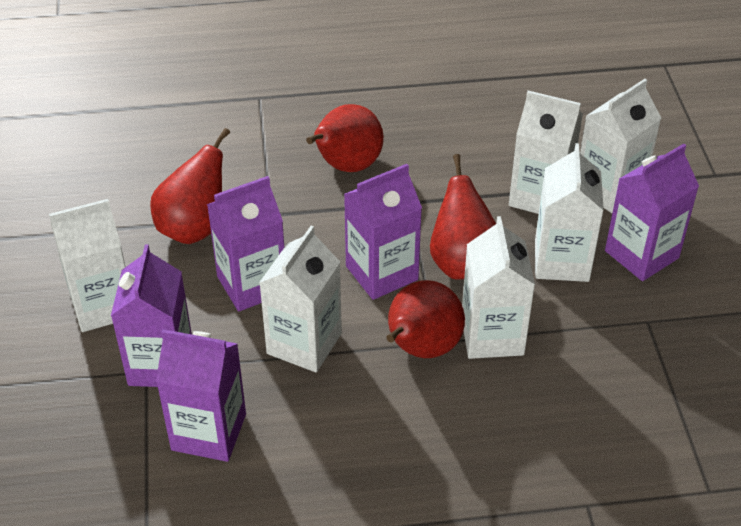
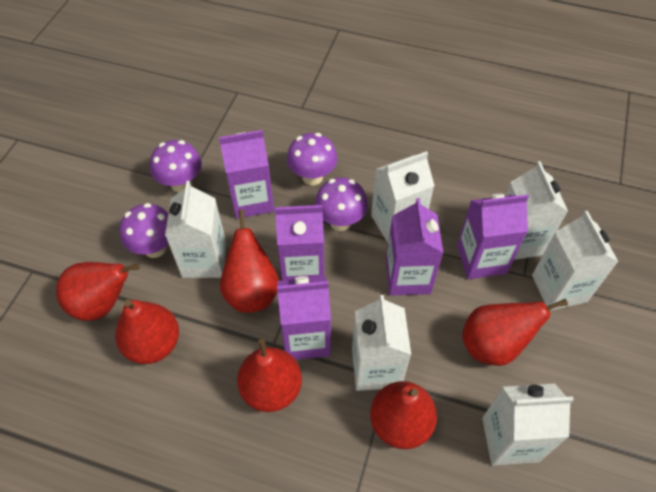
purple mushroom: 0 -> 4
red pear: 4 -> 6

